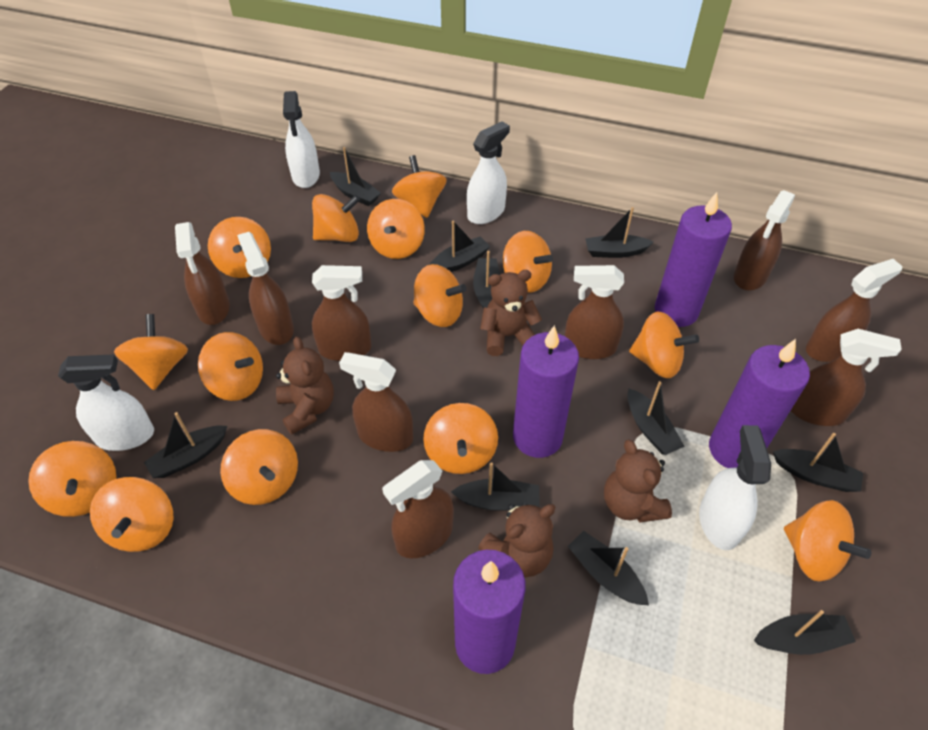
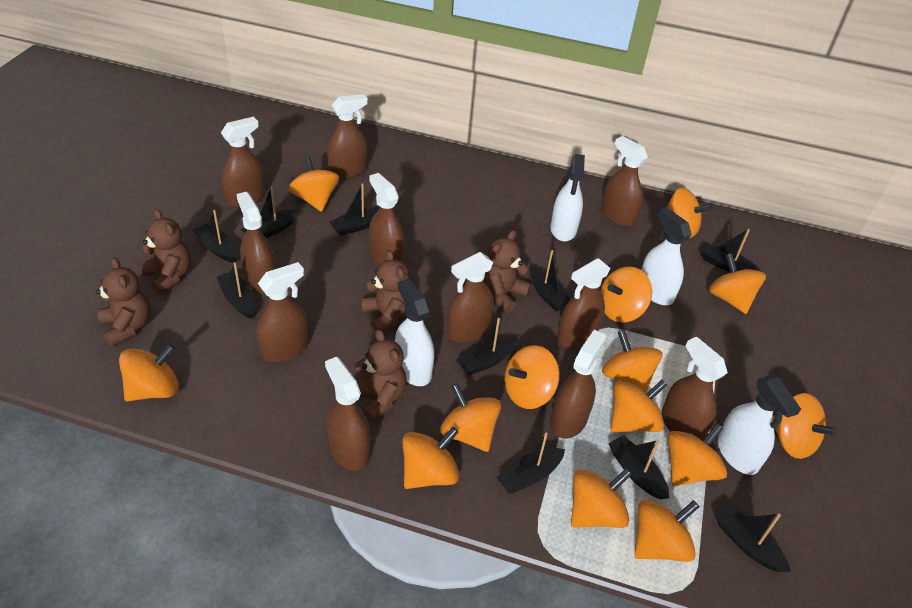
brown spray bottle: 9 -> 11
brown teddy bear: 4 -> 5
purple candle: 4 -> 0

